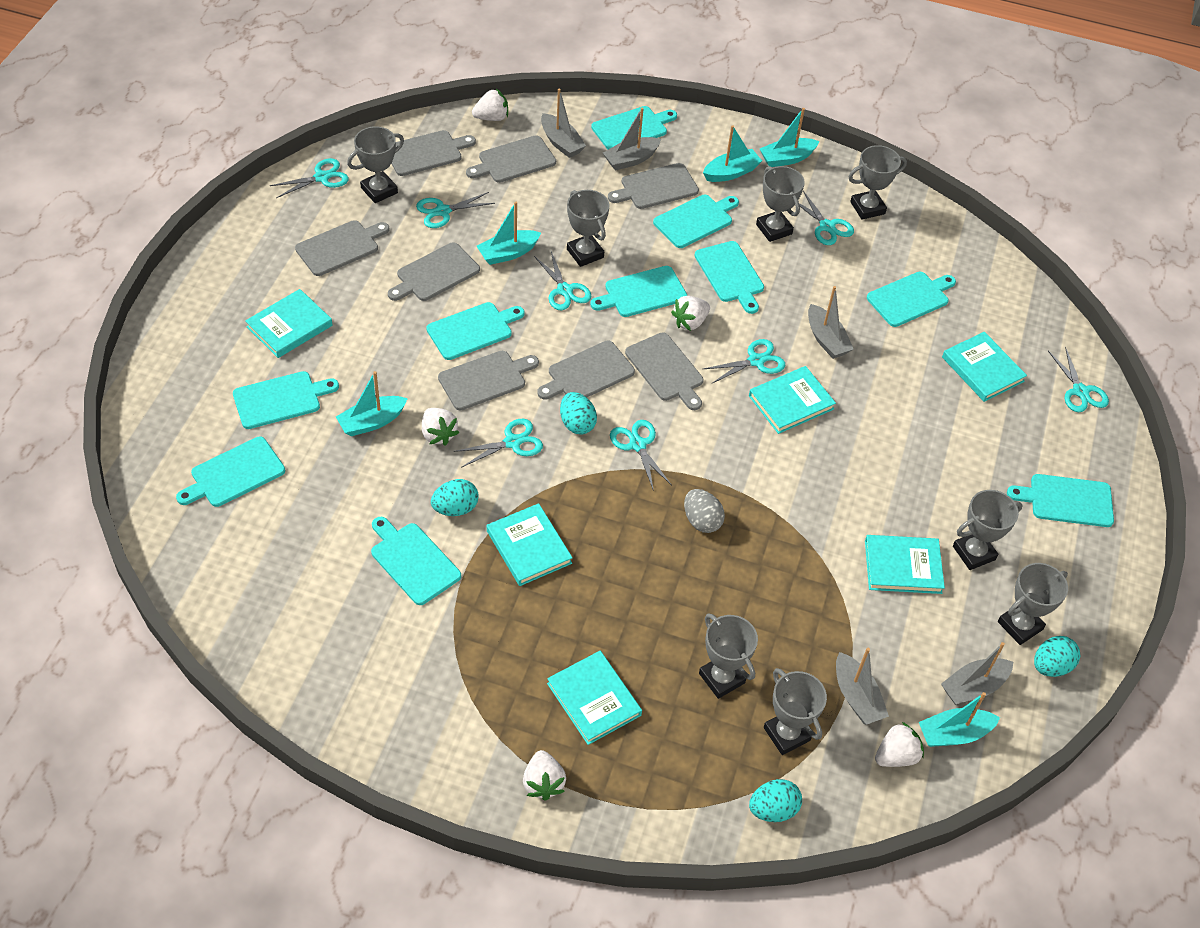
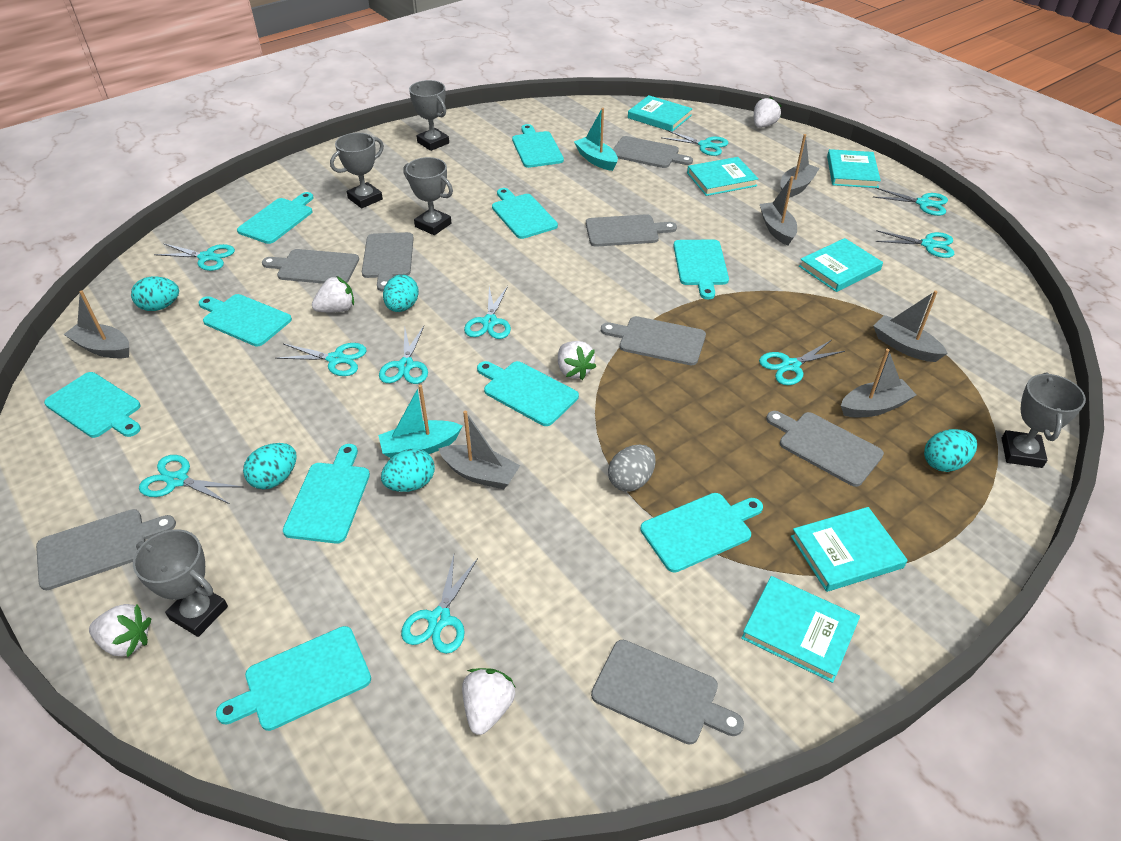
grey boat: 5 -> 6
grey trophy: 8 -> 5
turquoise boat: 5 -> 2
turquoise egg: 4 -> 5
turquoise scissors: 8 -> 10

